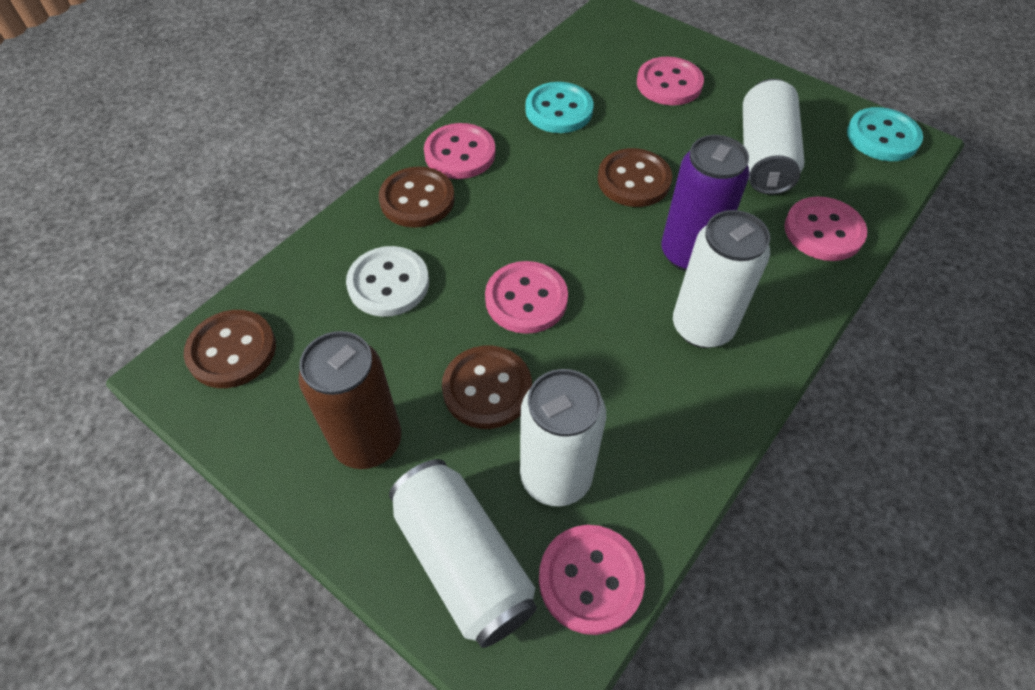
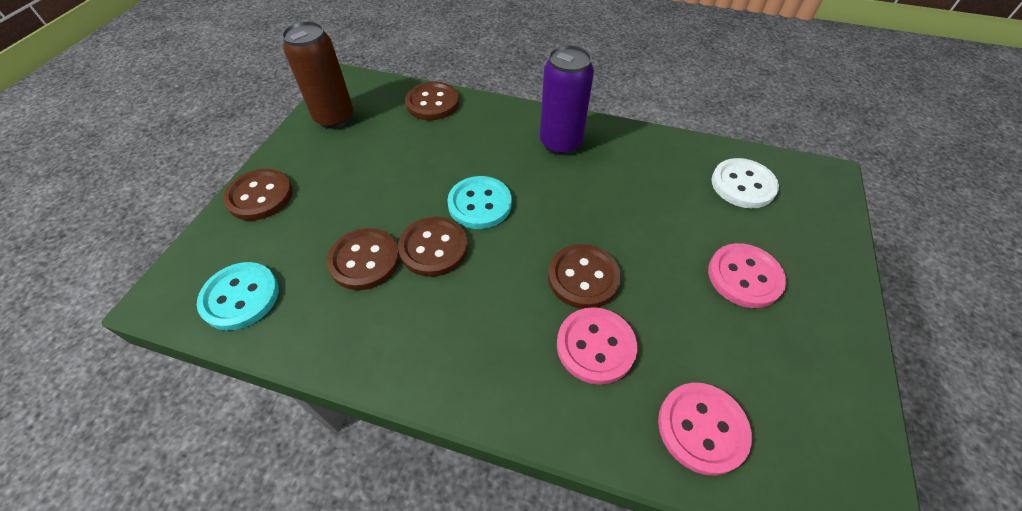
brown button: 4 -> 5
pink button: 5 -> 3
white can: 4 -> 0

